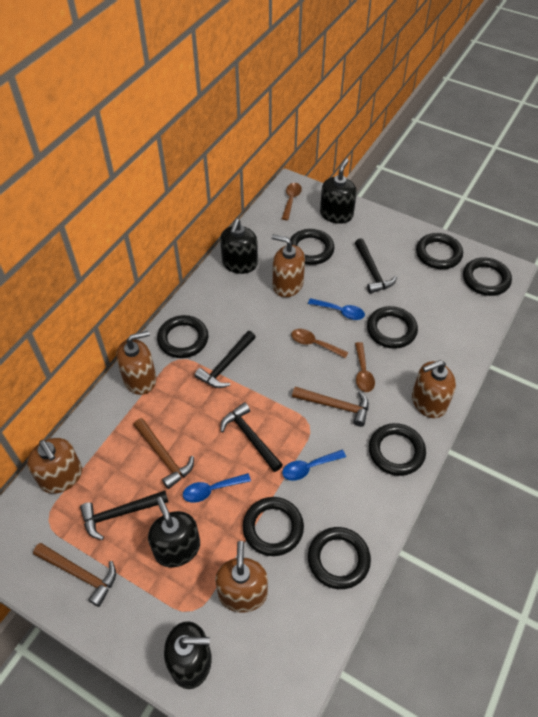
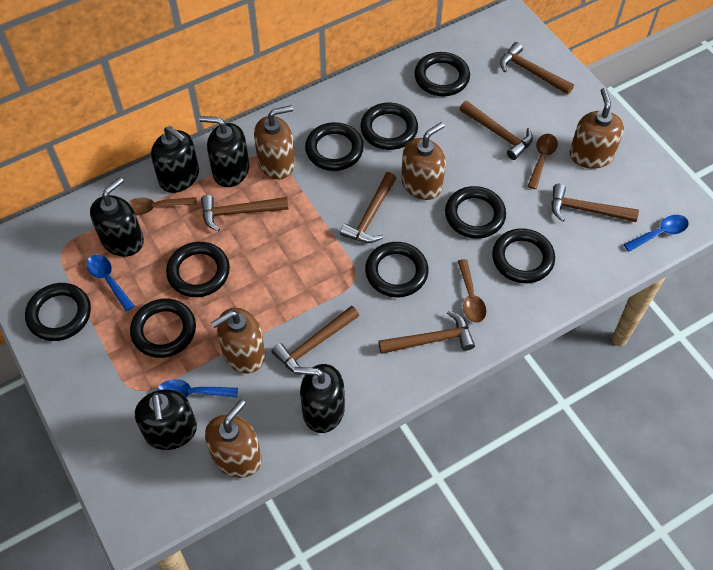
black hammer: 4 -> 0
black ring: 8 -> 9
black soap dispenser: 4 -> 5
brown hammer: 3 -> 7

